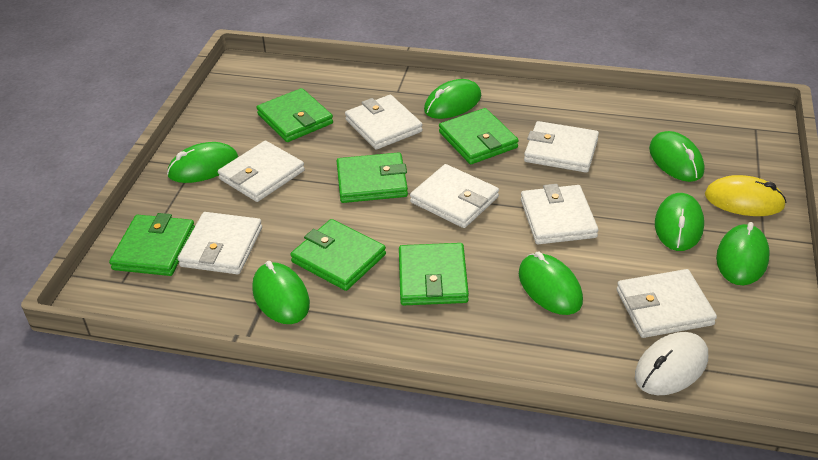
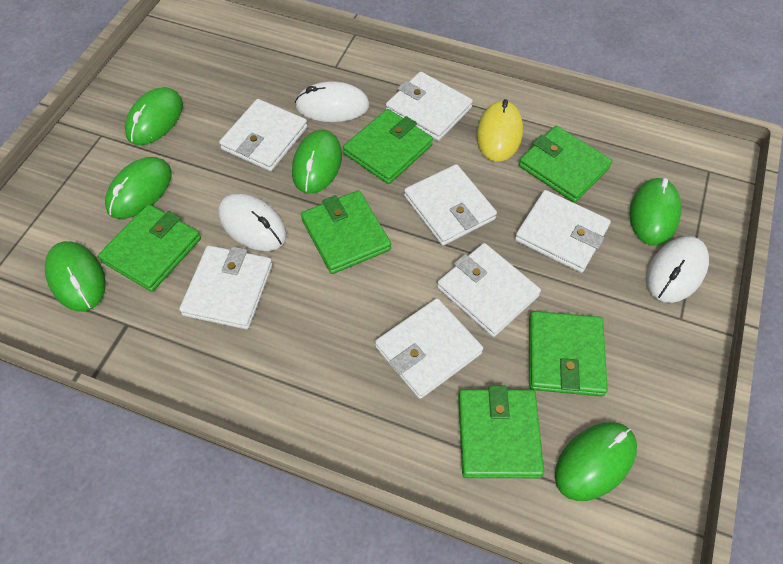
green mouse: 7 -> 6
white mouse: 1 -> 3

